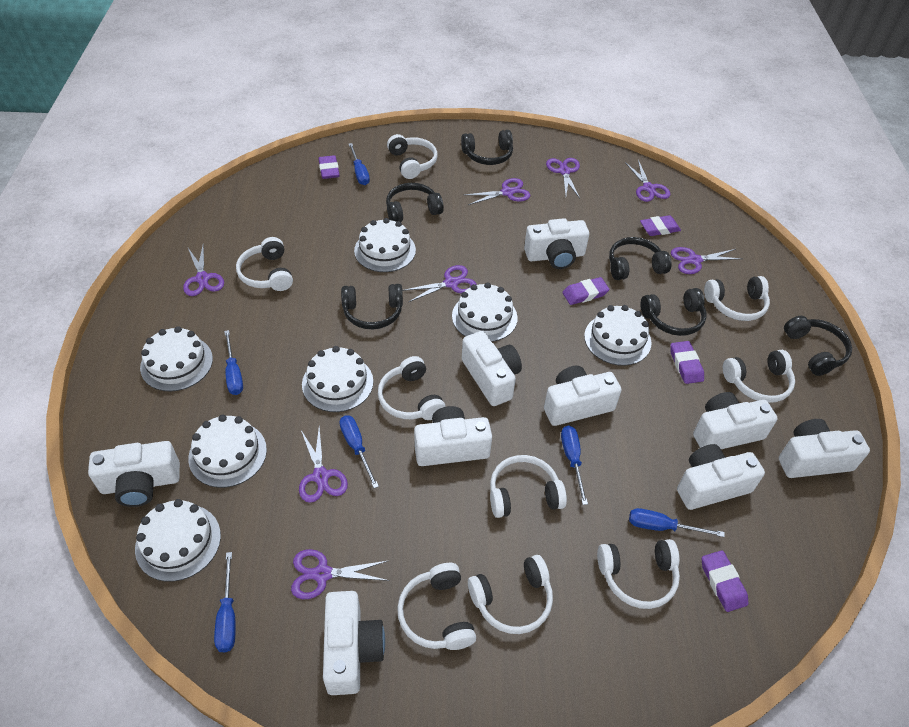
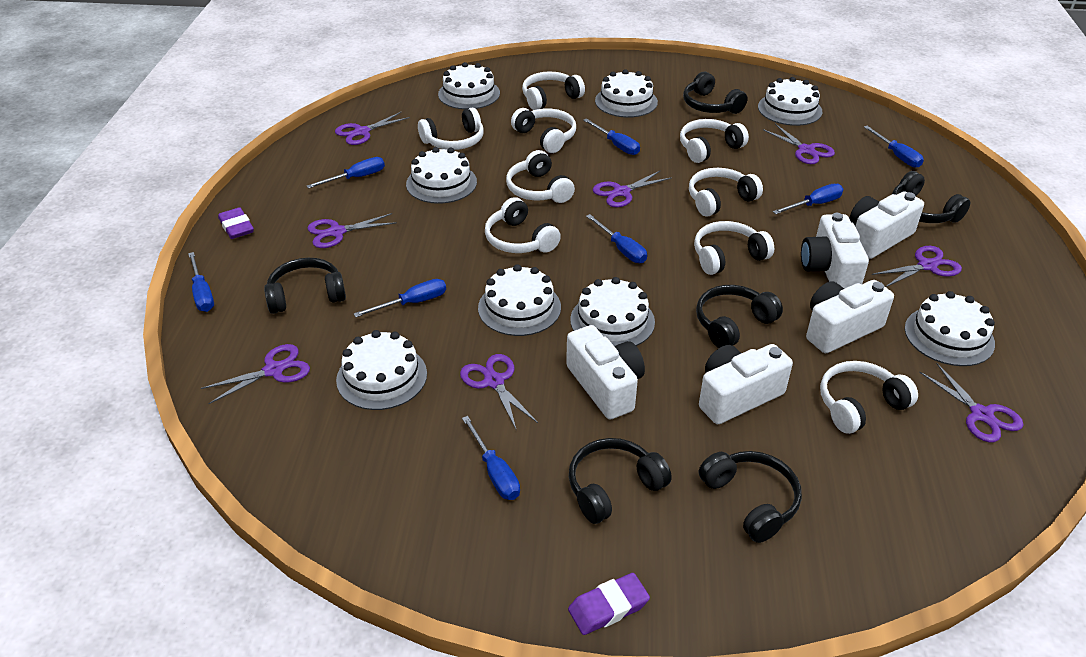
blue screwdriver: 6 -> 8
purple eraser: 5 -> 2
white cake: 7 -> 8
white camera: 9 -> 5

